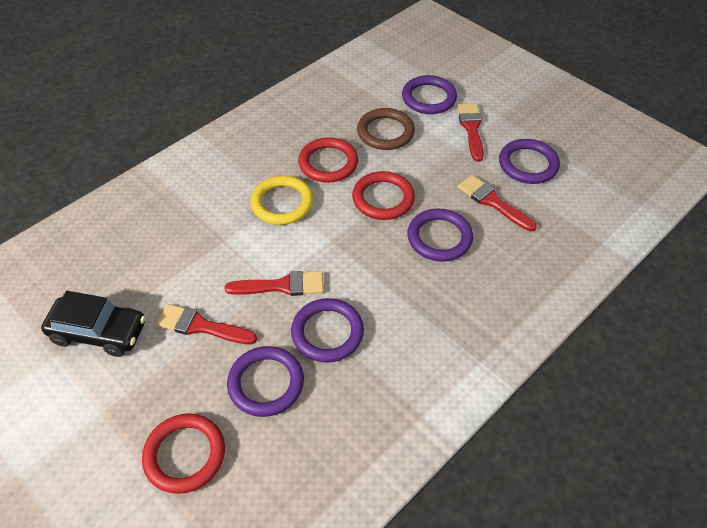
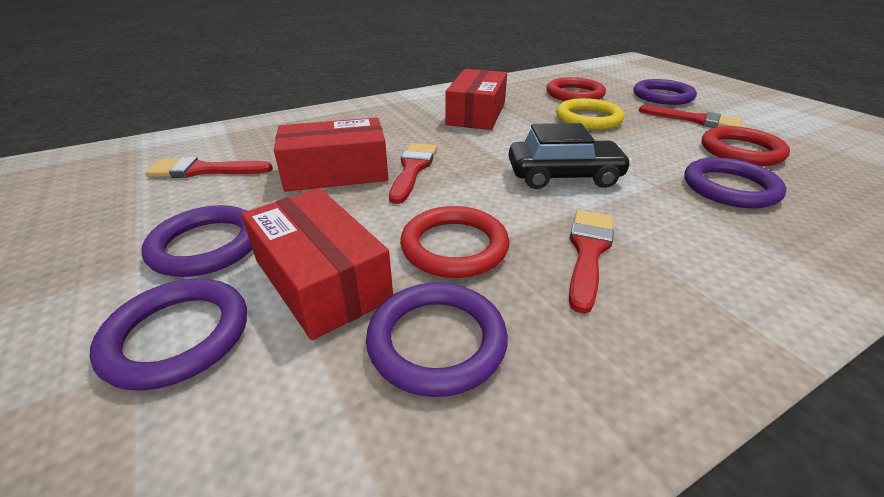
brown ring: 1 -> 0
red box: 0 -> 3

